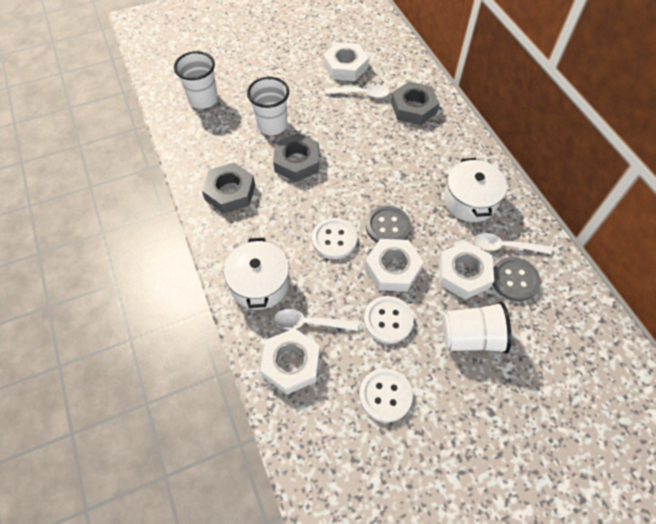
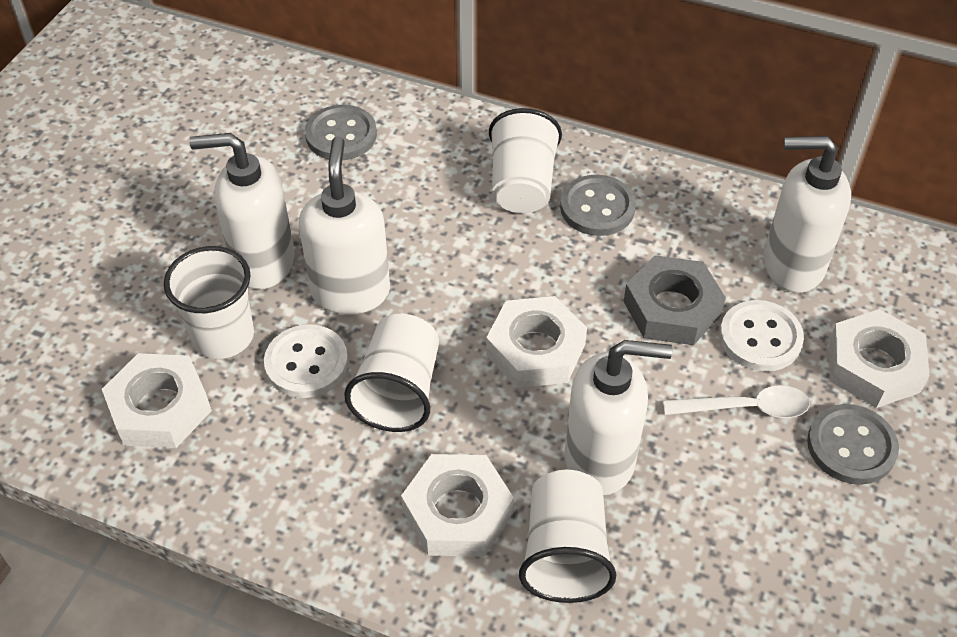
grey button: 2 -> 3
grey nut: 3 -> 1
white button: 3 -> 2
white cup: 3 -> 4
white pot: 2 -> 0
white soap dispenser: 0 -> 4
white spoon: 3 -> 1

